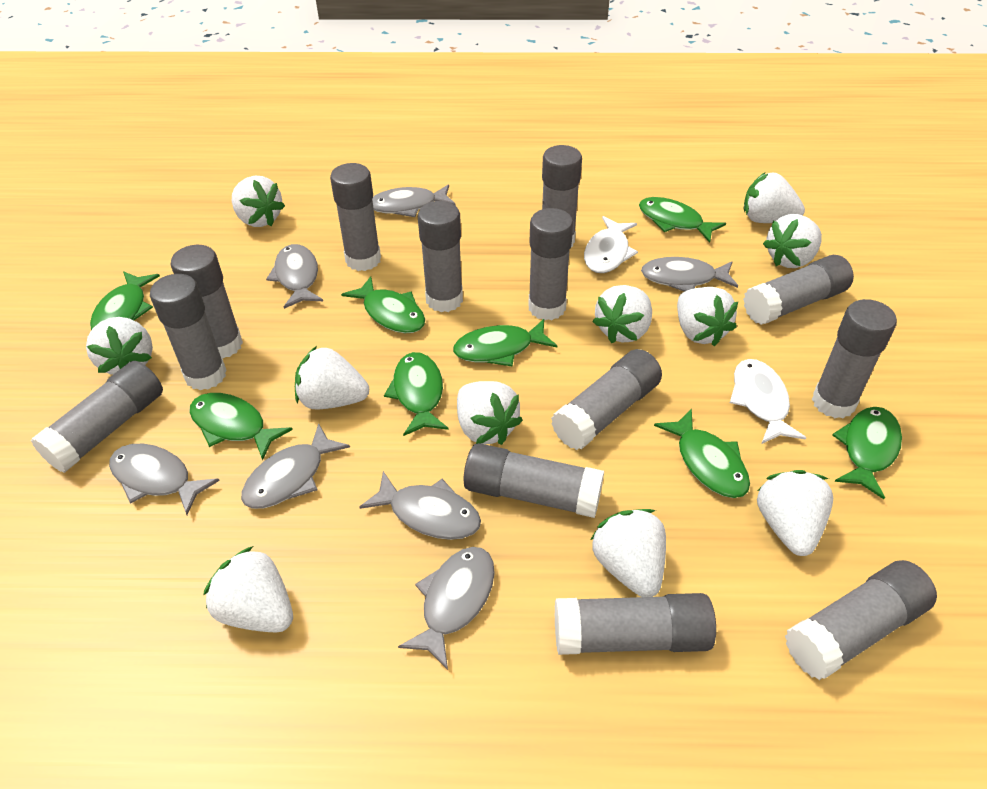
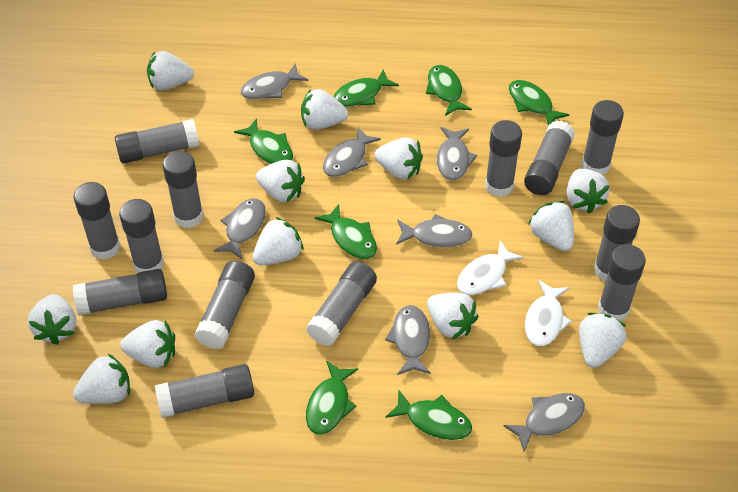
green fish: 8 -> 7
white strawberry: 11 -> 12

